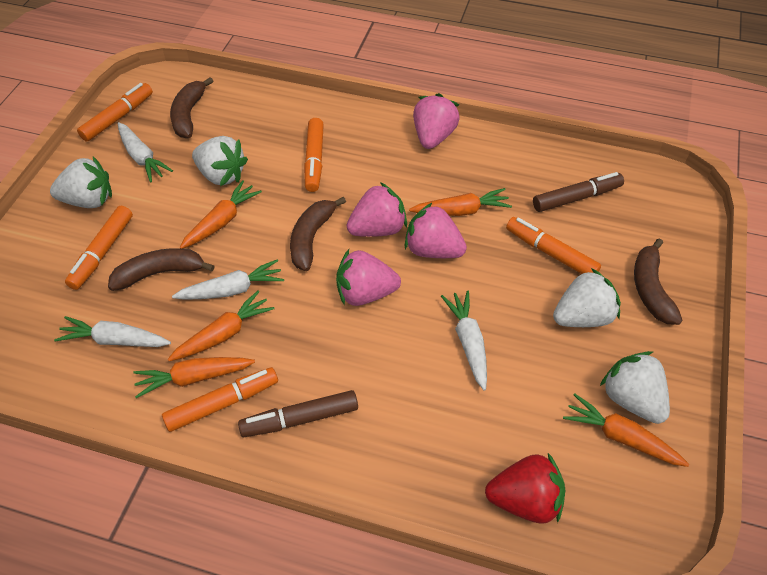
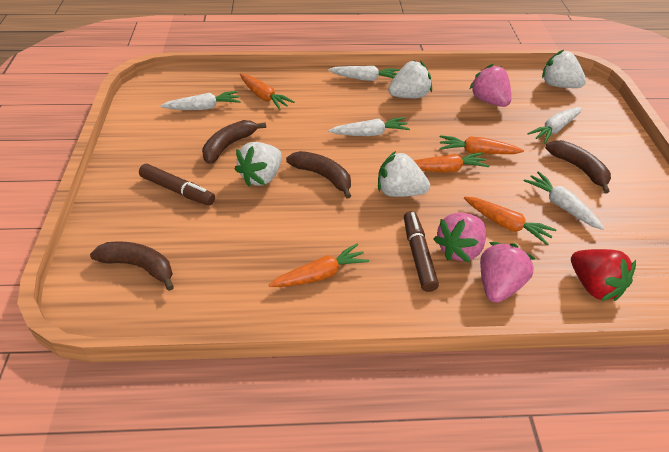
orange marker: 5 -> 0
pink strawberry: 4 -> 3
white carrot: 4 -> 5

